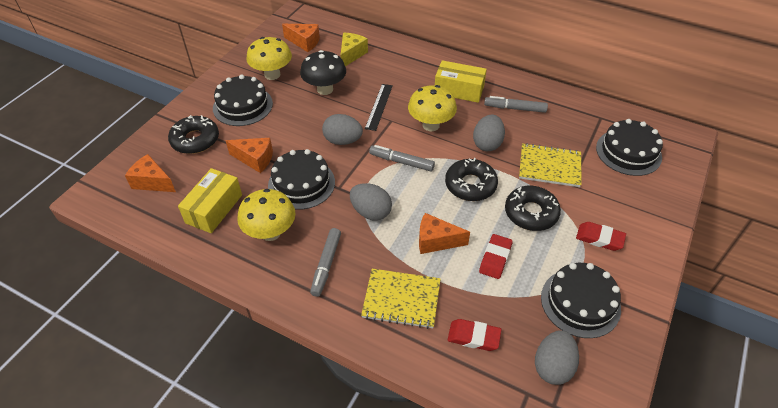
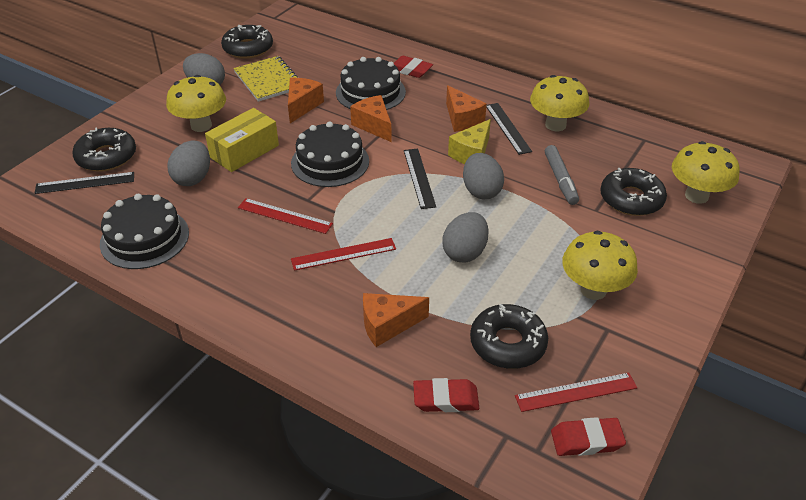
black cake: 4 -> 3
black donut: 3 -> 4
black mushroom: 1 -> 0
black ruler: 1 -> 3
grey marker: 3 -> 1
red ruler: 0 -> 3
yellow box: 2 -> 1
yellow mushroom: 3 -> 4
yellow notebook: 2 -> 1

